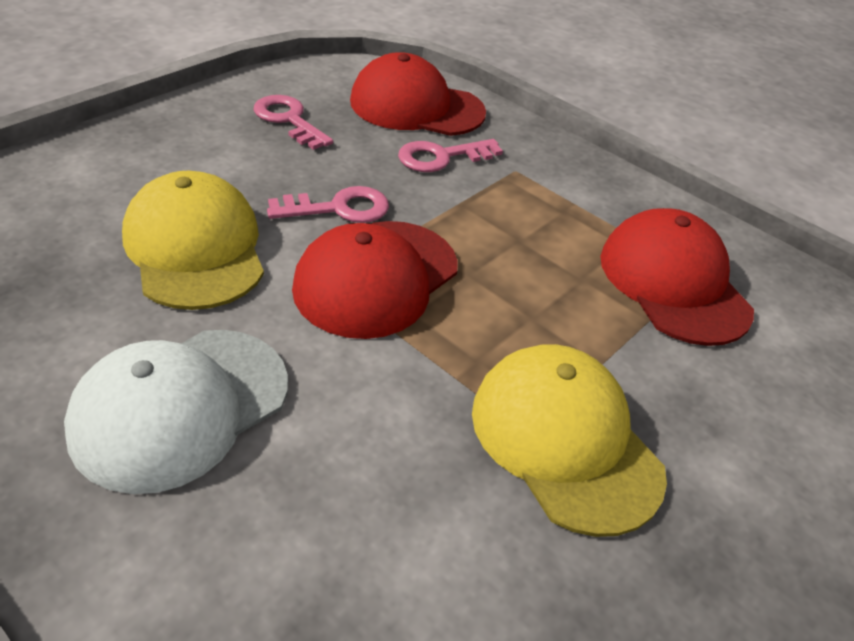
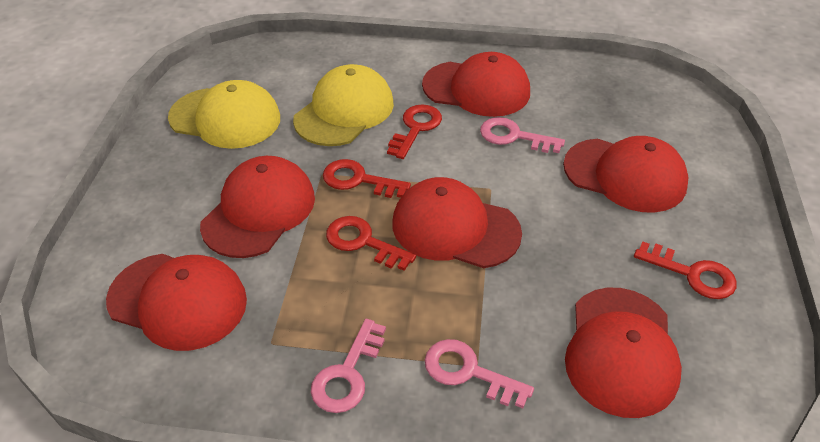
red cap: 3 -> 6
red key: 0 -> 4
white cap: 1 -> 0

